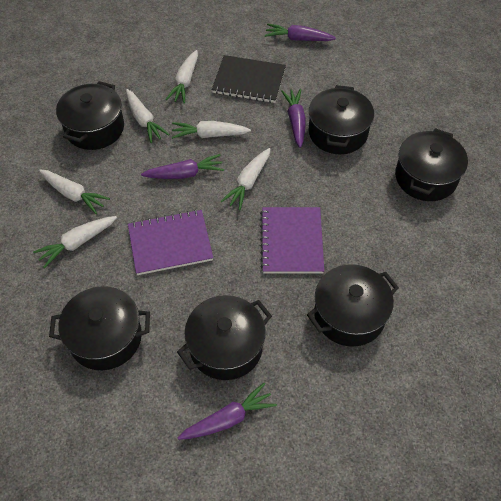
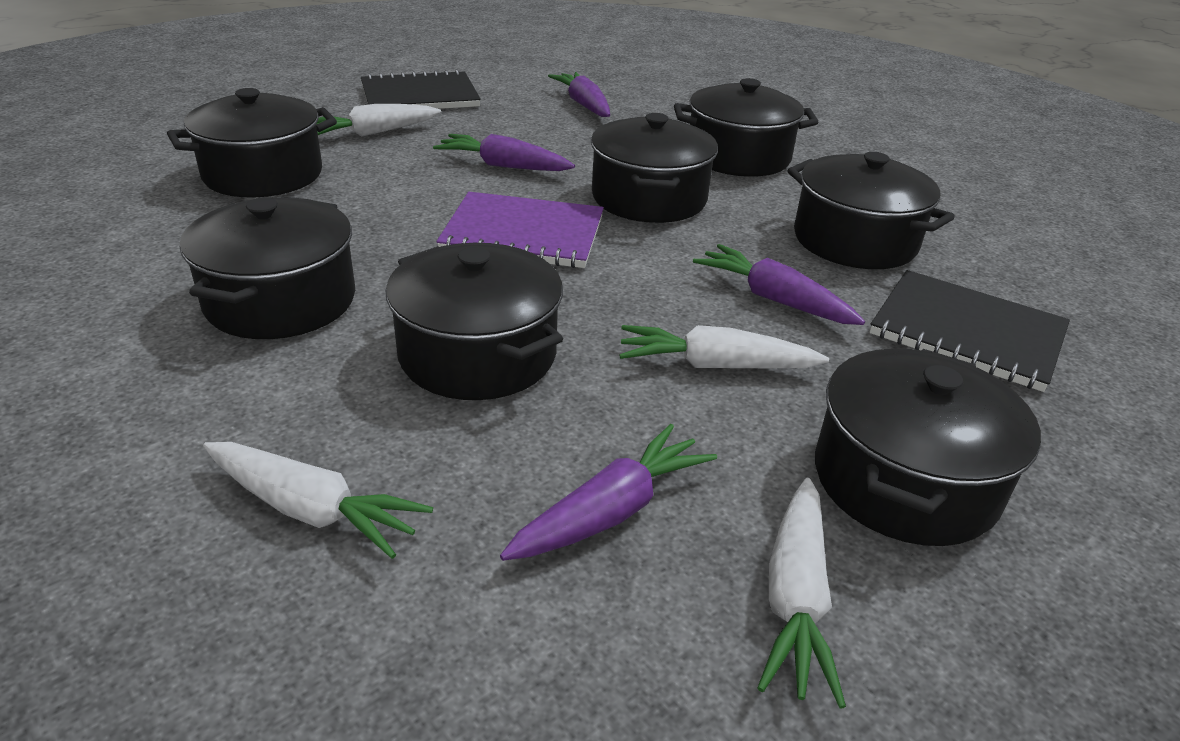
black notebook: 1 -> 2
black pot: 6 -> 7
purple notebook: 2 -> 1
white carrot: 6 -> 4

